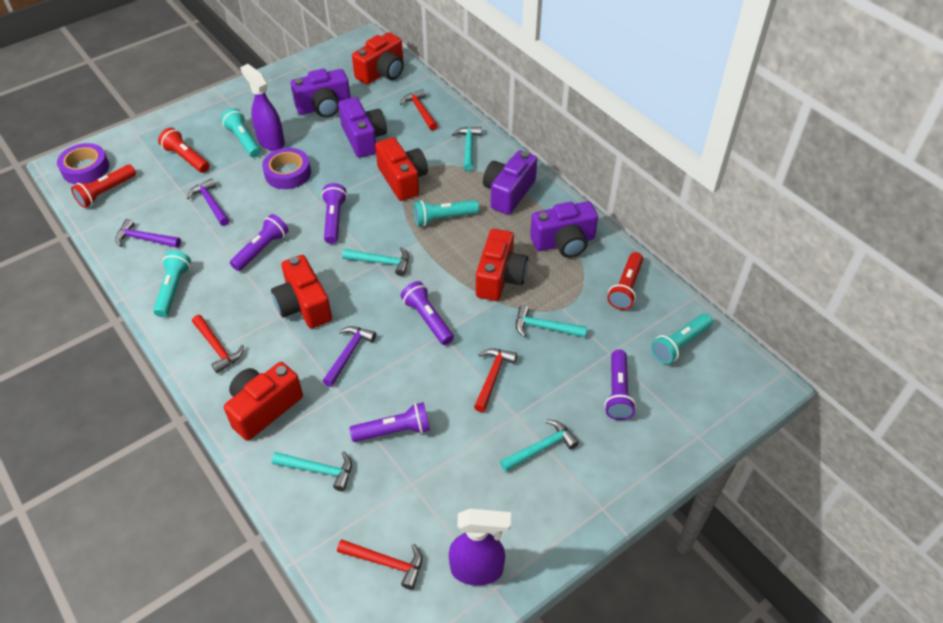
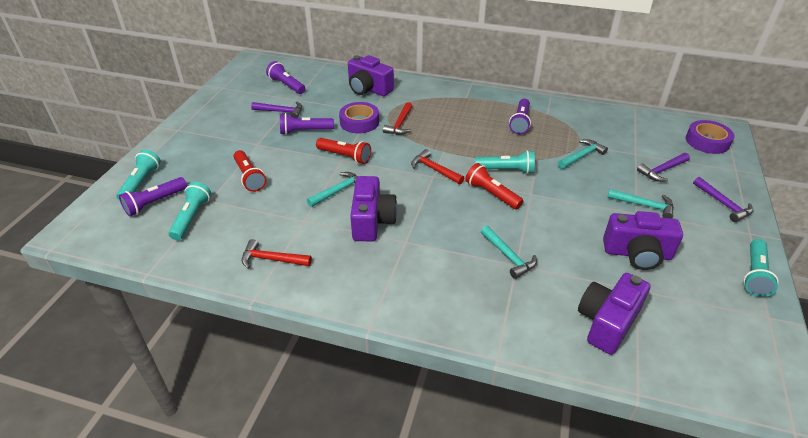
purple flashlight: 5 -> 4
purple spray bottle: 2 -> 0
red camera: 5 -> 0
red hammer: 4 -> 3
turquoise hammer: 5 -> 4

